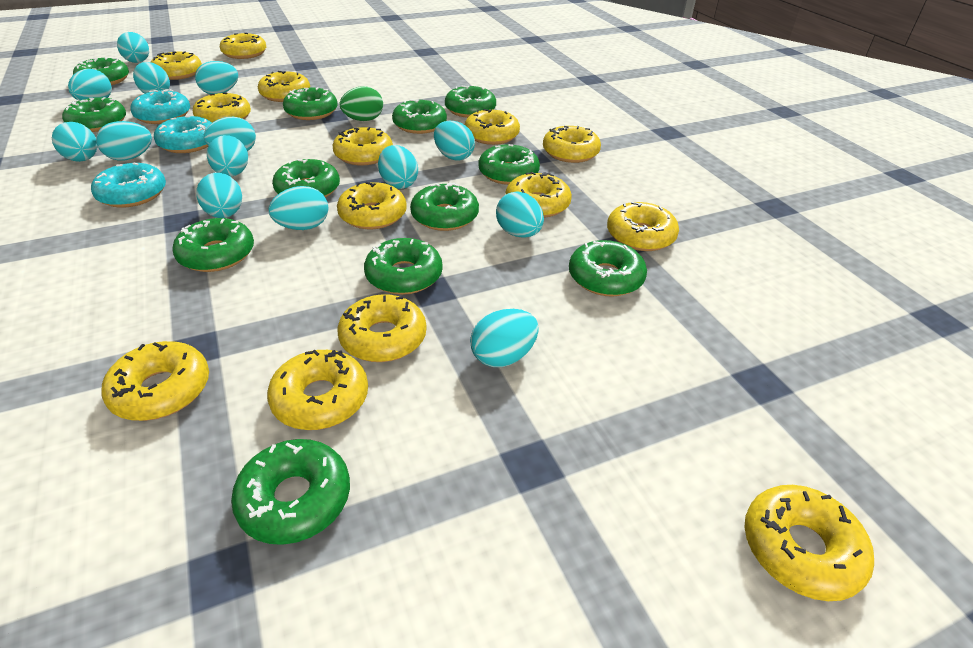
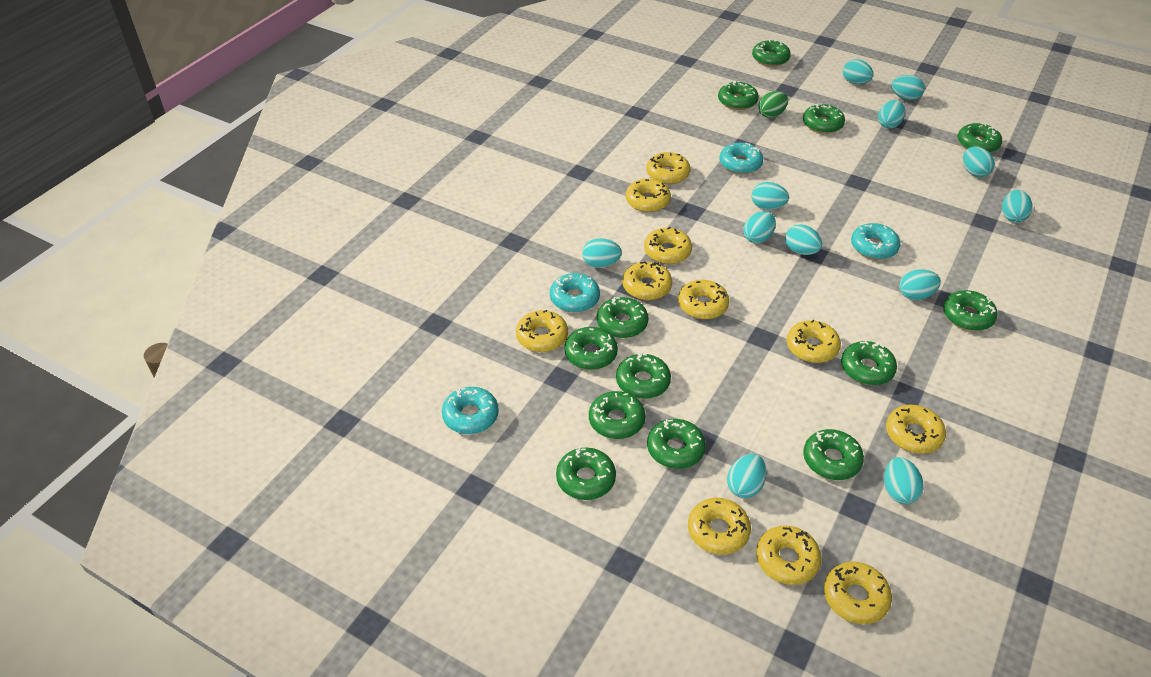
green donut: 12 -> 13
turquoise donut: 3 -> 4
turquoise egg: 14 -> 12
yellow donut: 14 -> 11

